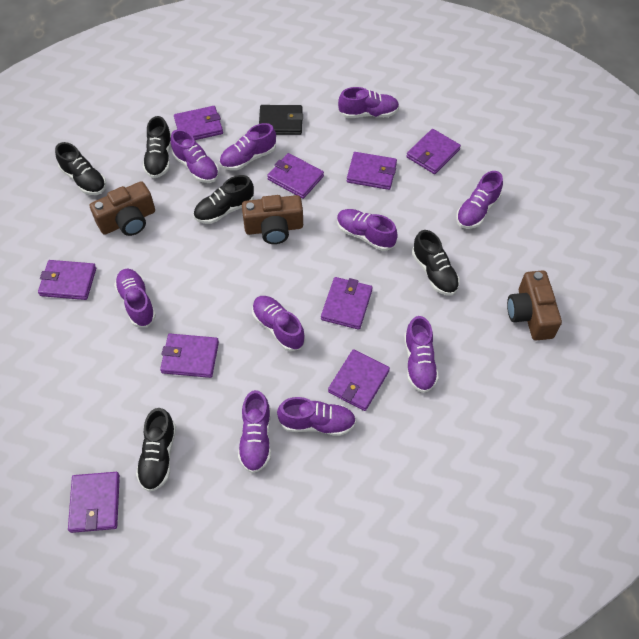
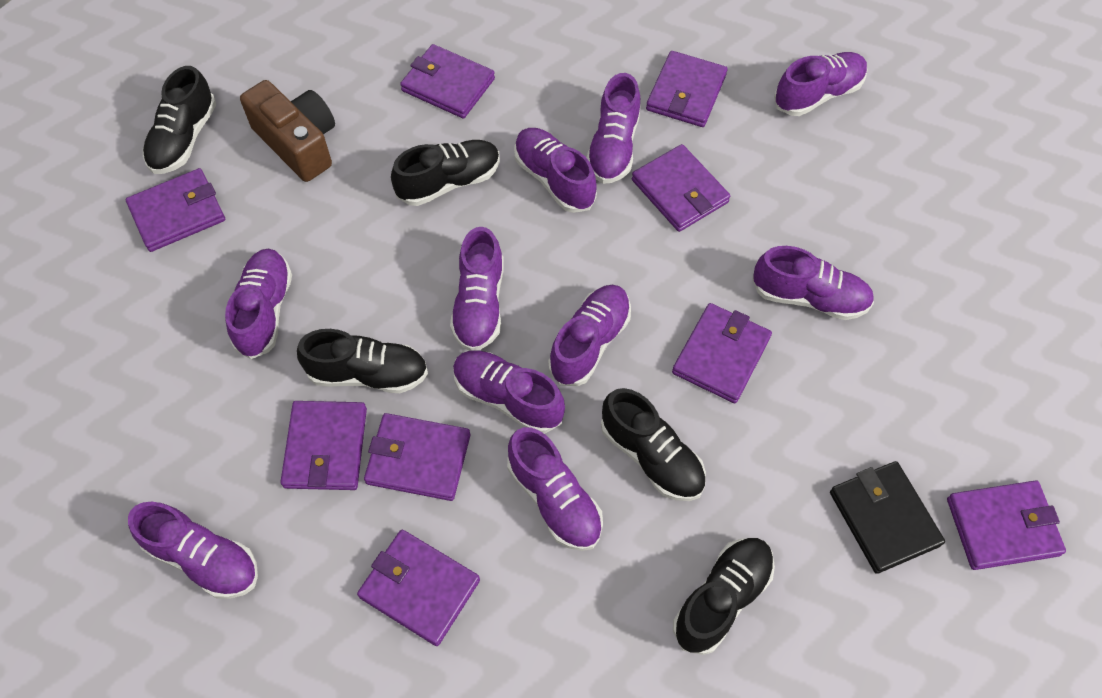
brown camera: 3 -> 1

